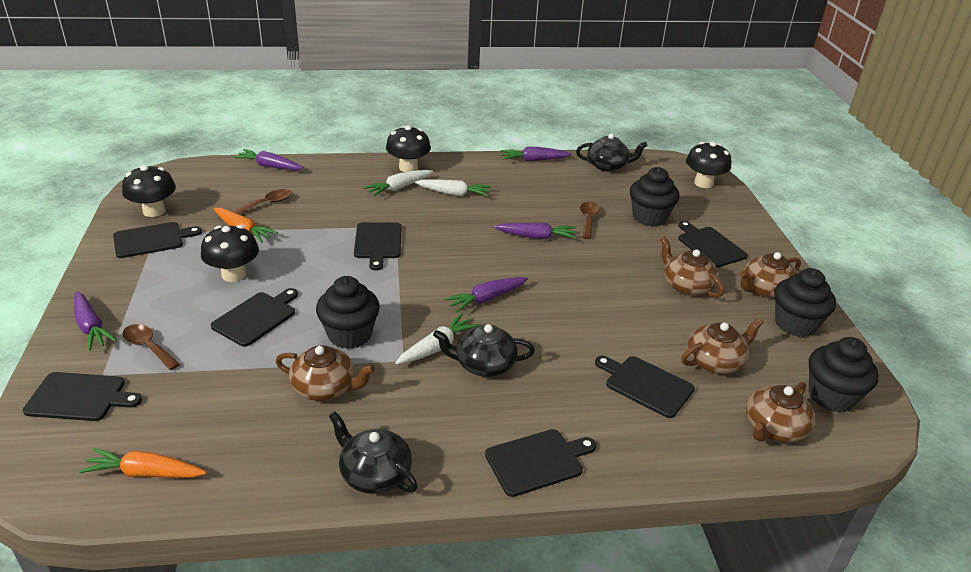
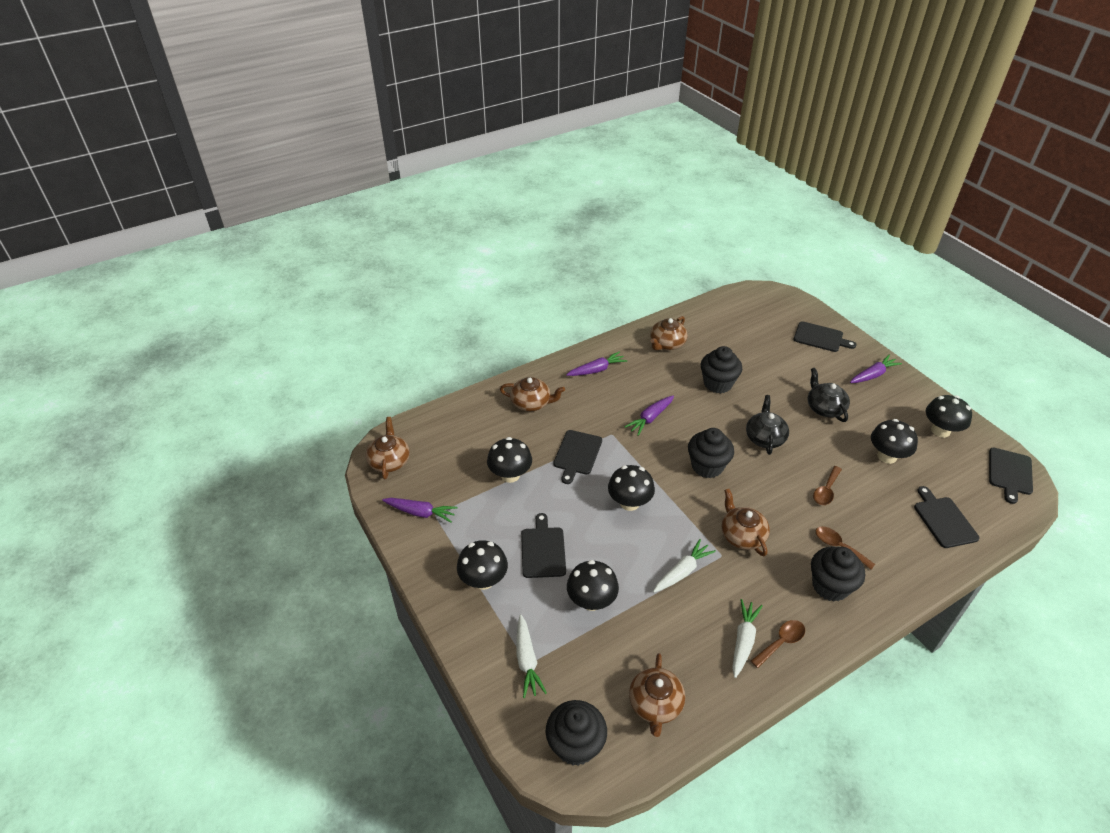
black cutting board: 7 -> 5
black mushroom: 4 -> 6
black teapot: 3 -> 2
orange carrot: 2 -> 0
purple carrot: 5 -> 4

